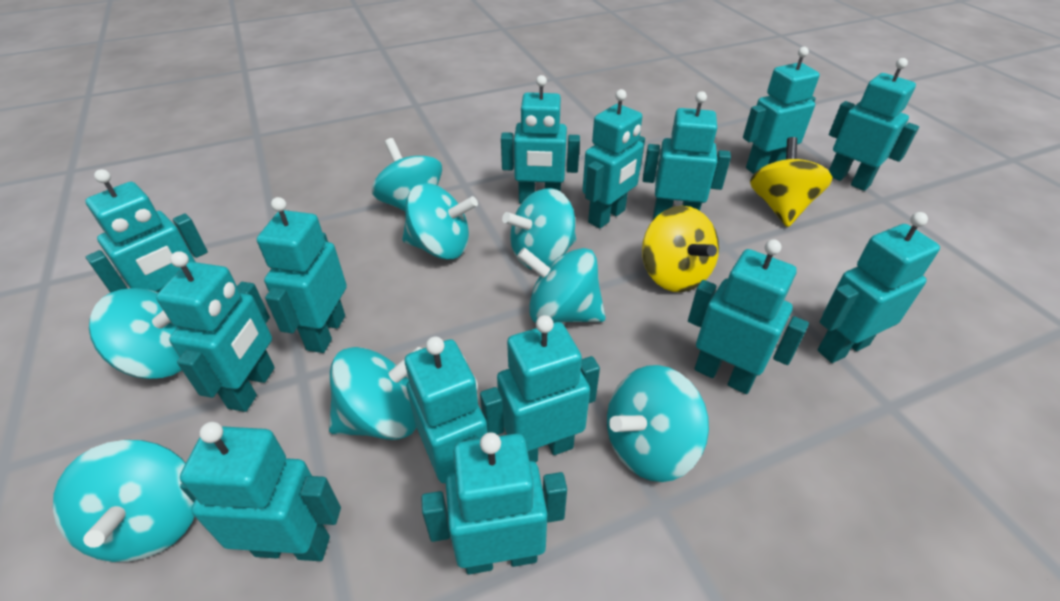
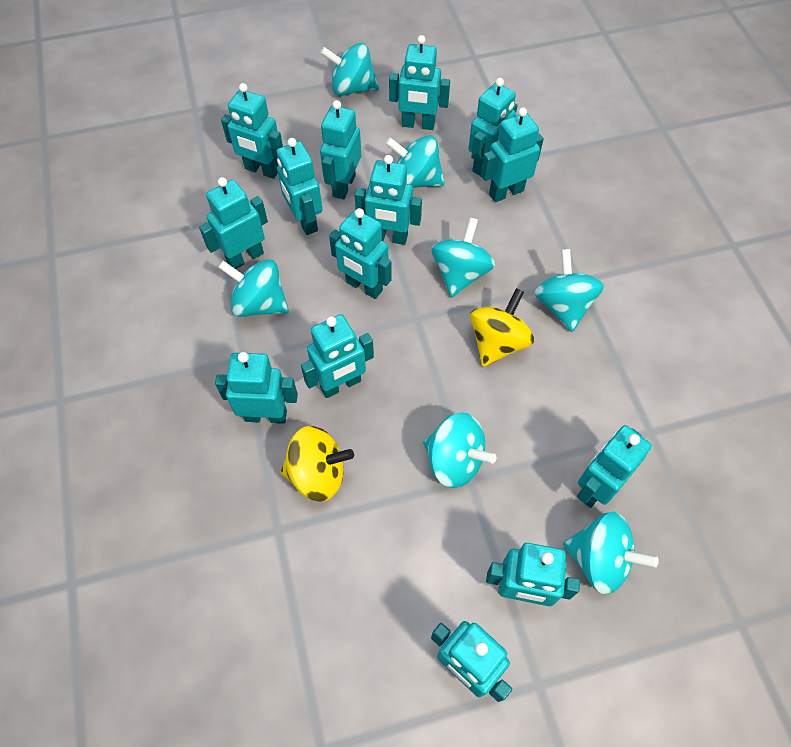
turquoise spinning top: 8 -> 7

